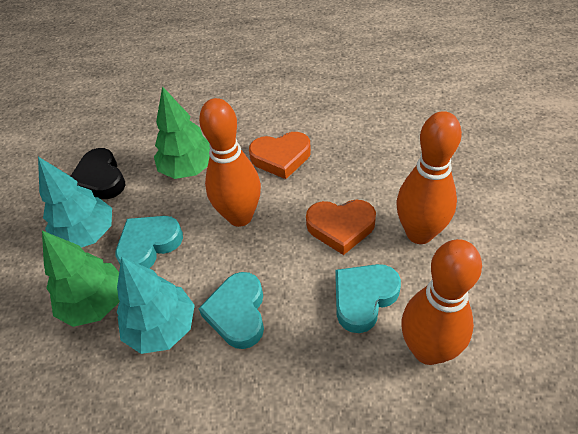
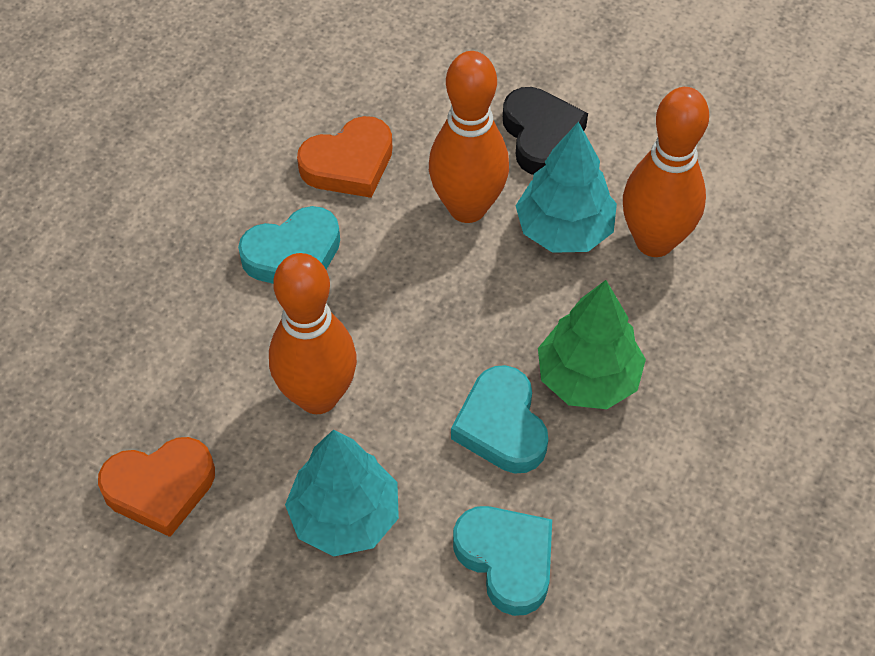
green tree: 2 -> 1

